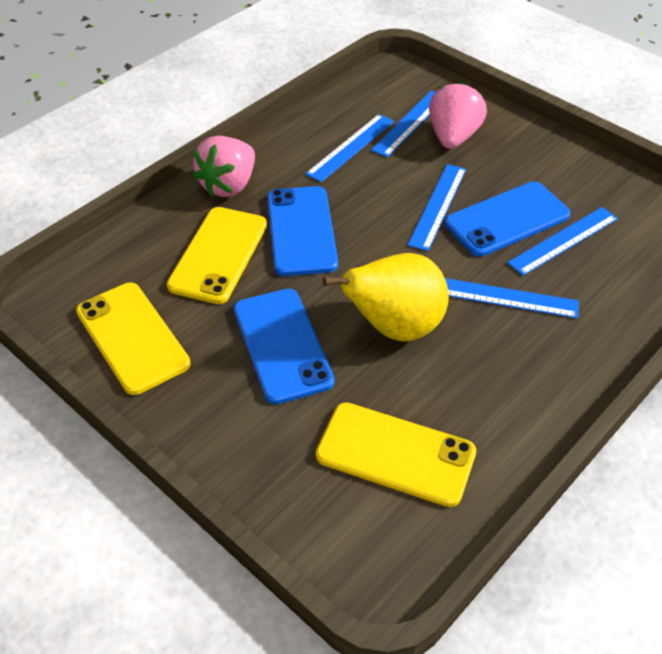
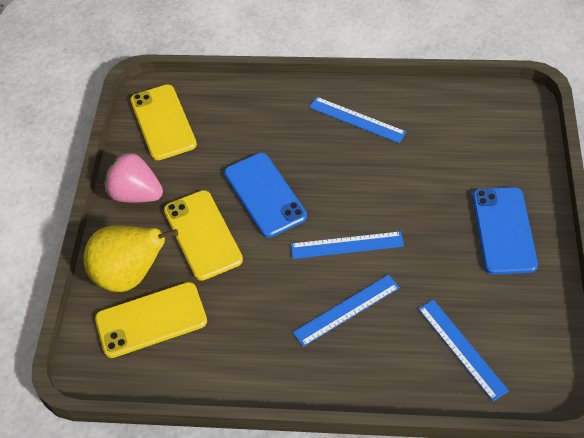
blue phone: 3 -> 2
blue ruler: 5 -> 4
pink strawberry: 2 -> 1

